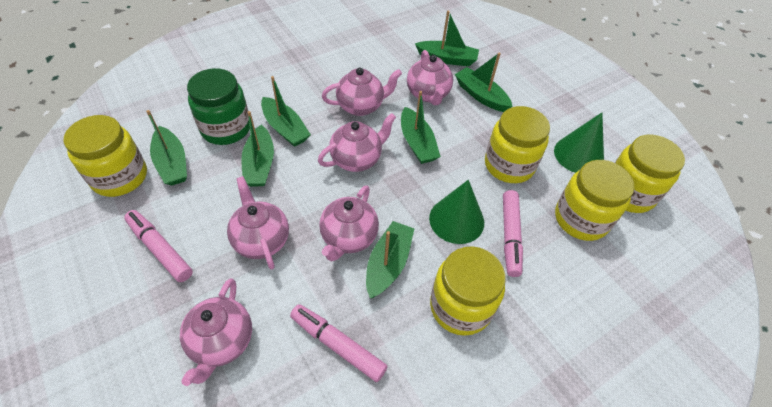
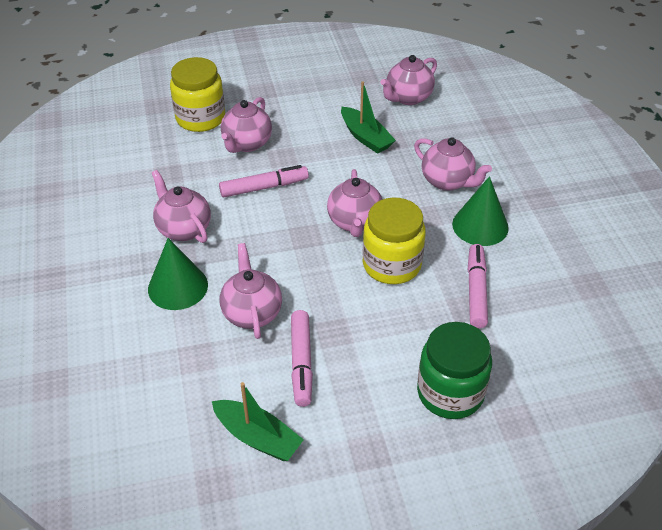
green boat: 7 -> 2
yellow jar: 5 -> 2

